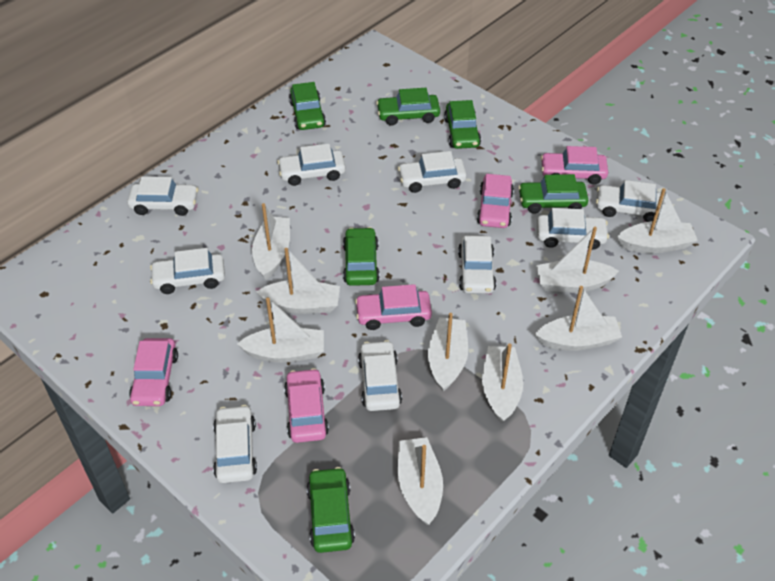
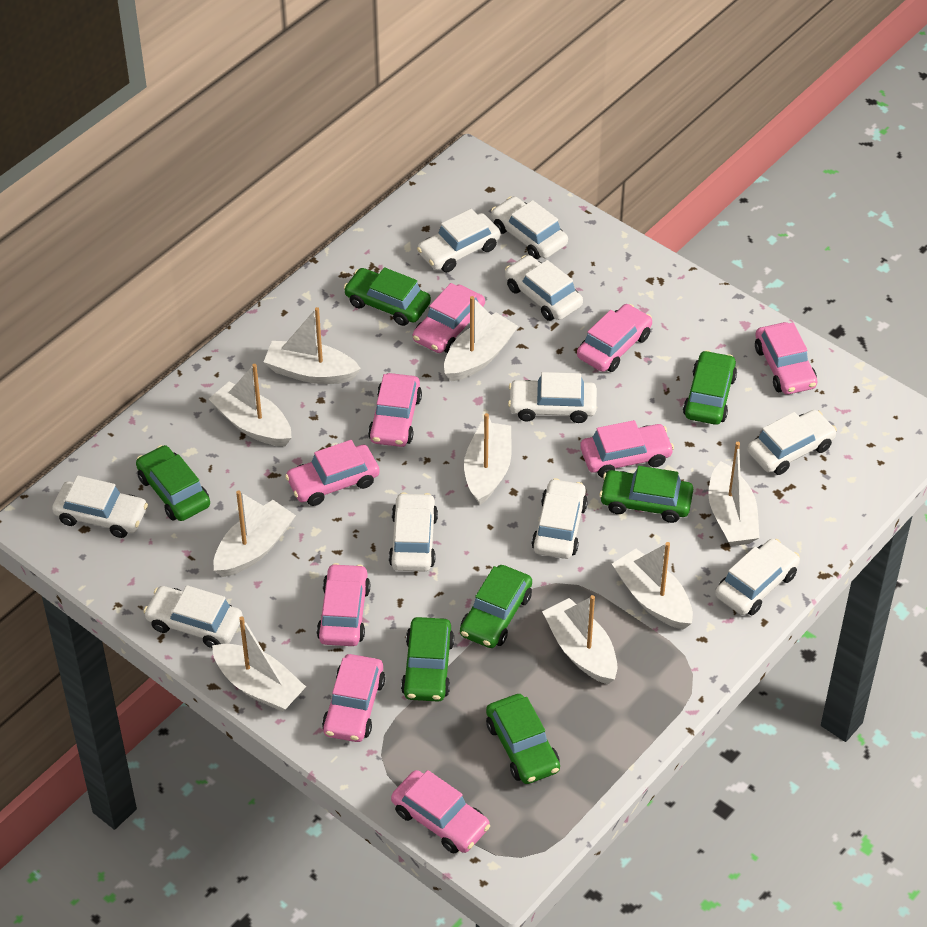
green car: 6 -> 7
pink car: 5 -> 9
white car: 9 -> 10

